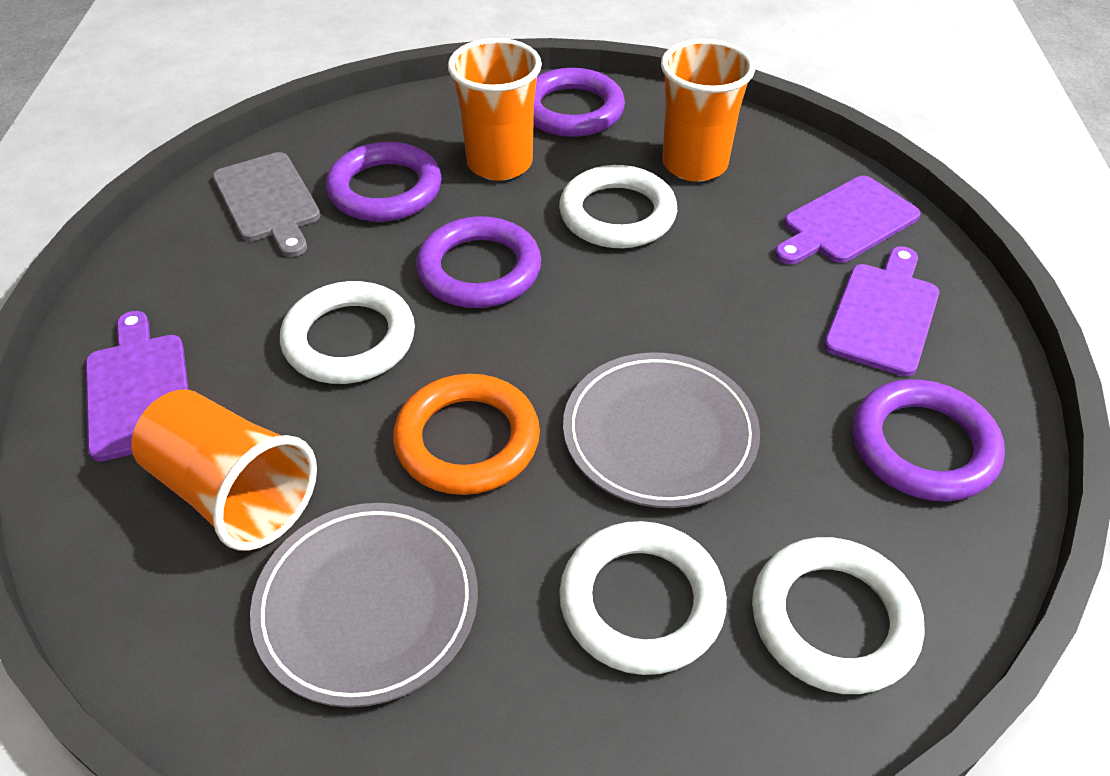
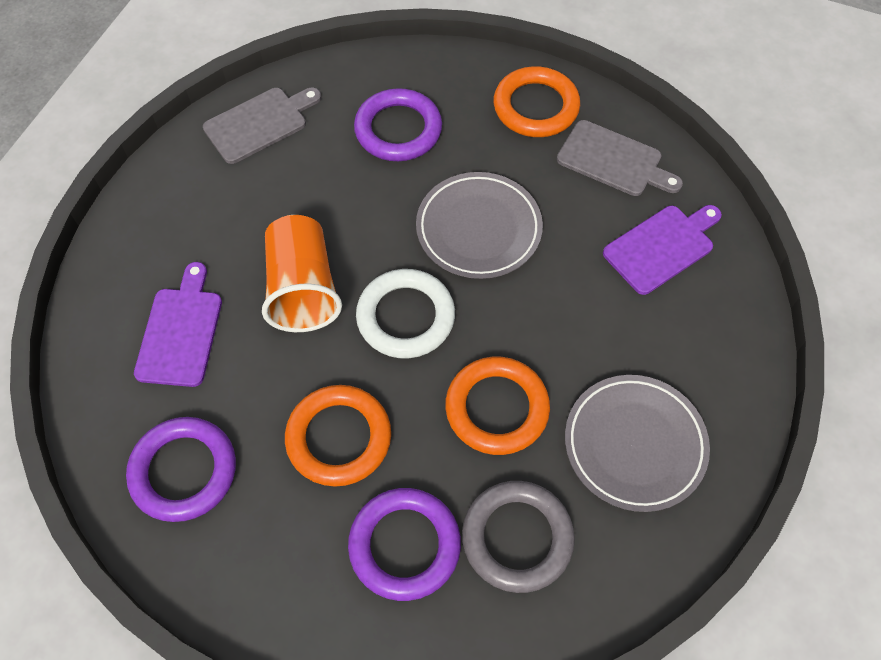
grey cutting board: 1 -> 2
grey ring: 0 -> 1
orange cup: 3 -> 1
orange ring: 1 -> 3
purple cutting board: 3 -> 2
purple ring: 4 -> 3
white ring: 4 -> 1

